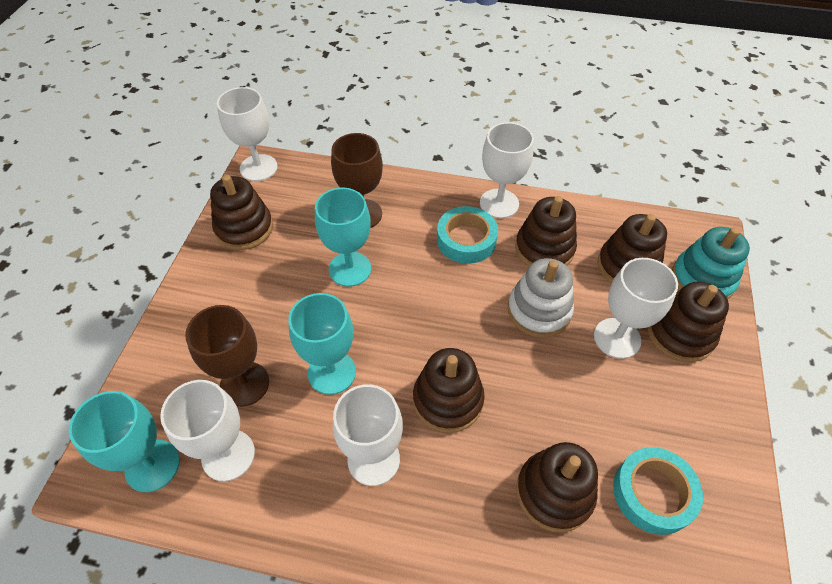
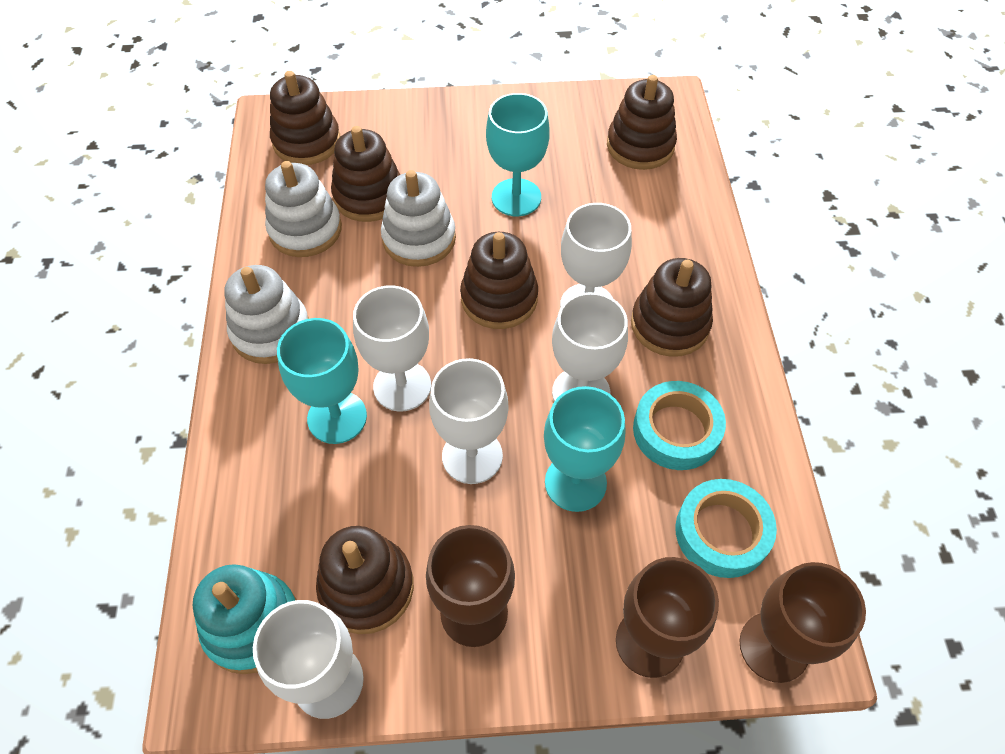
brown goblet: 2 -> 3
white stacking toy: 1 -> 3

